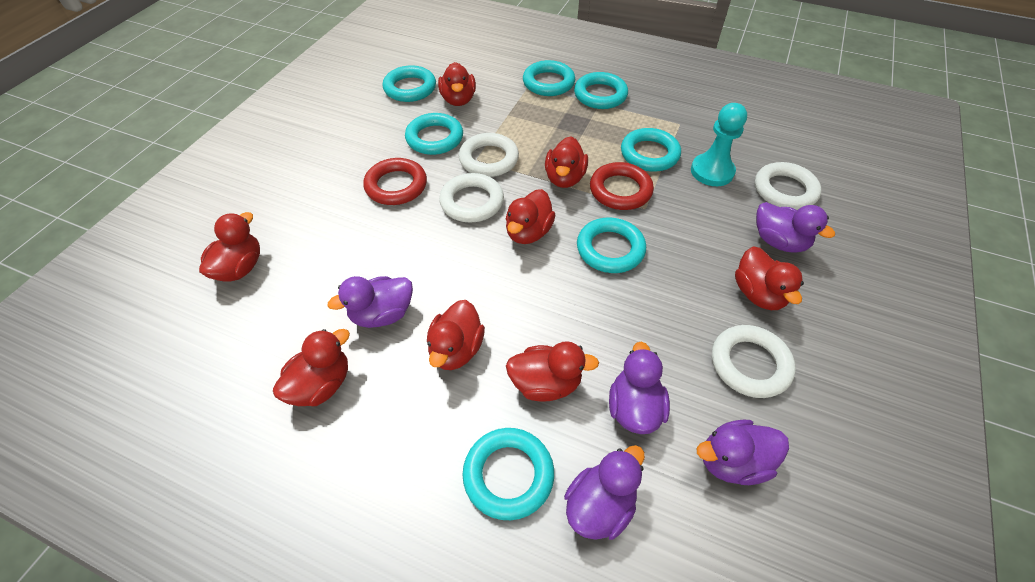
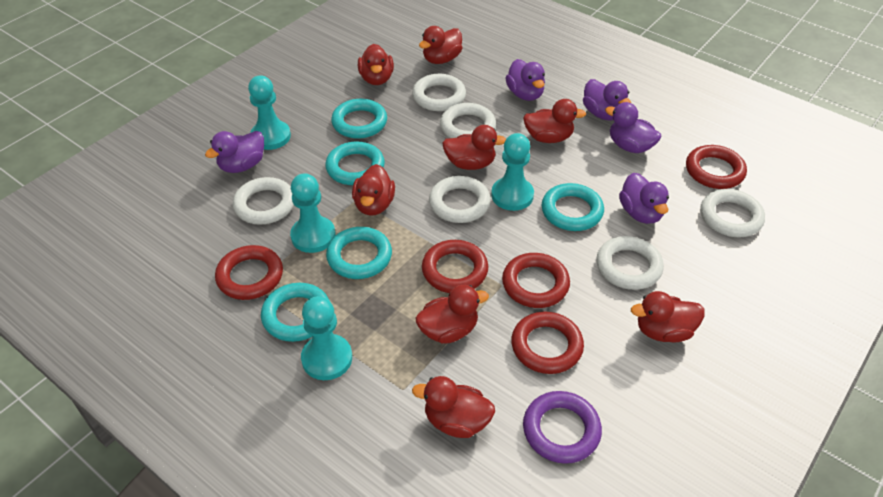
purple ring: 0 -> 1
red ring: 2 -> 5
turquoise pawn: 1 -> 4
turquoise ring: 7 -> 5
white ring: 4 -> 6

